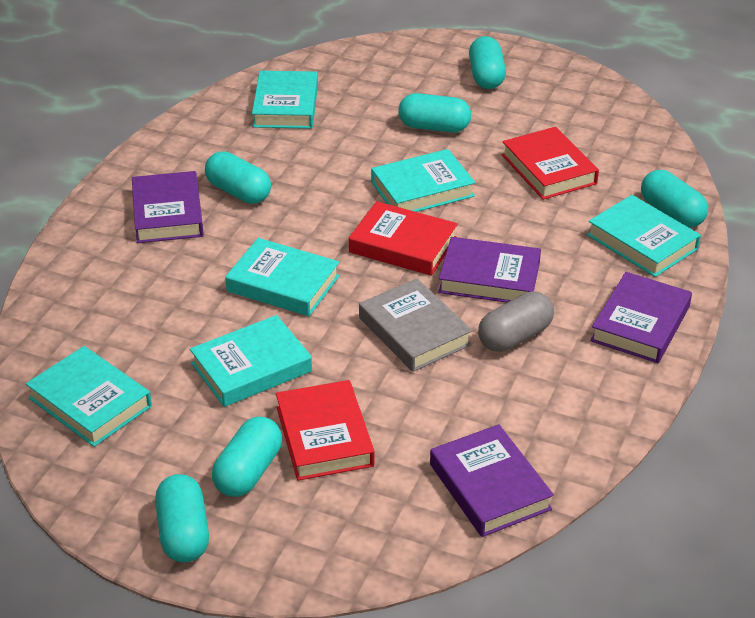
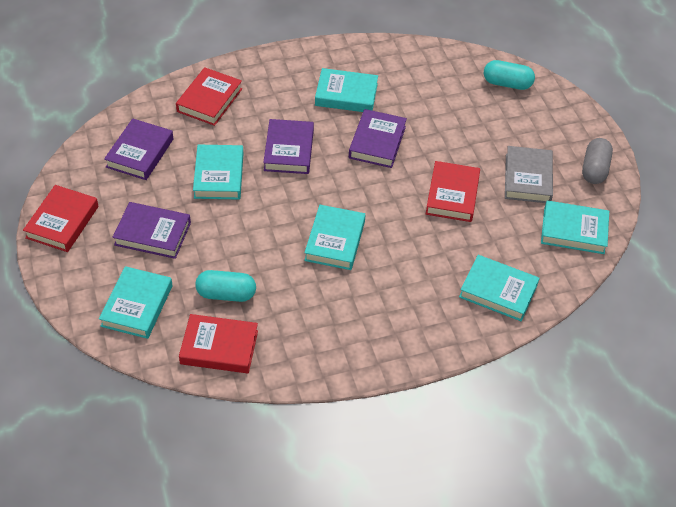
red book: 3 -> 4
turquoise capsule: 6 -> 2

